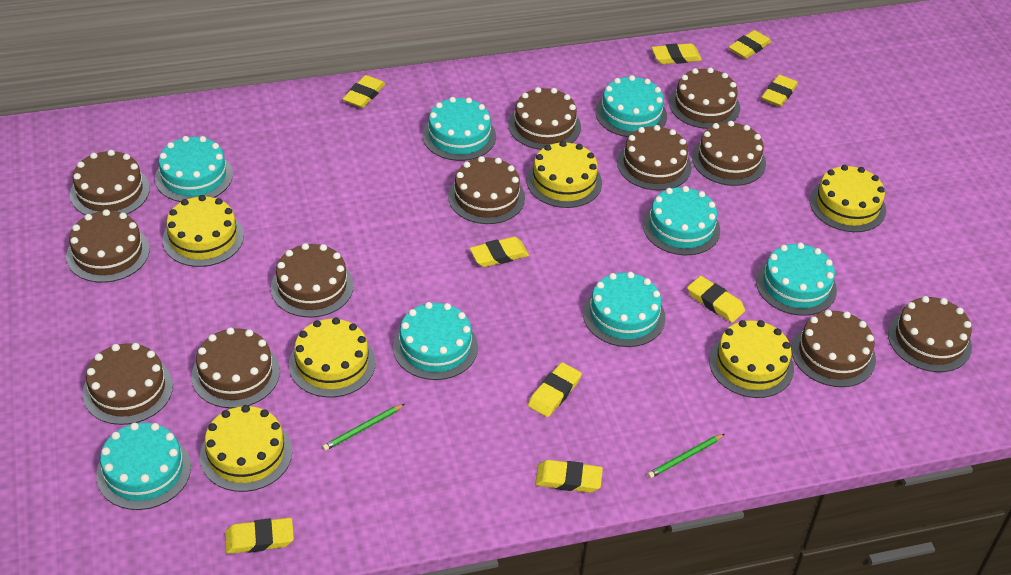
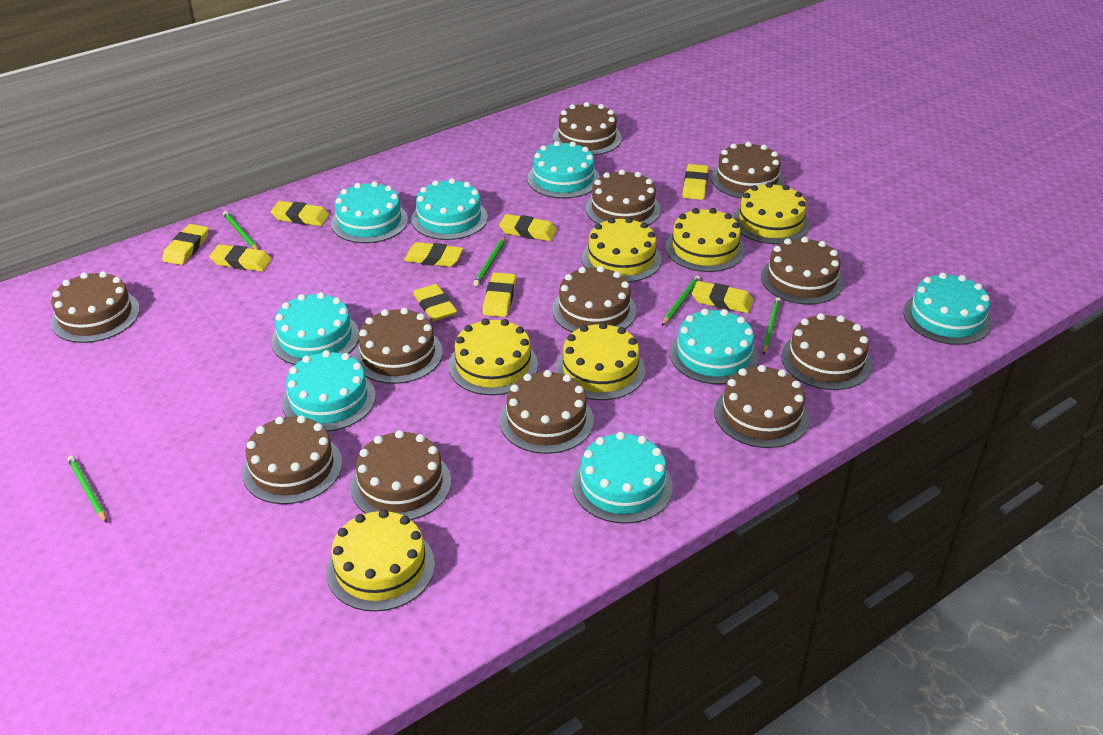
green pencil: 2 -> 5

